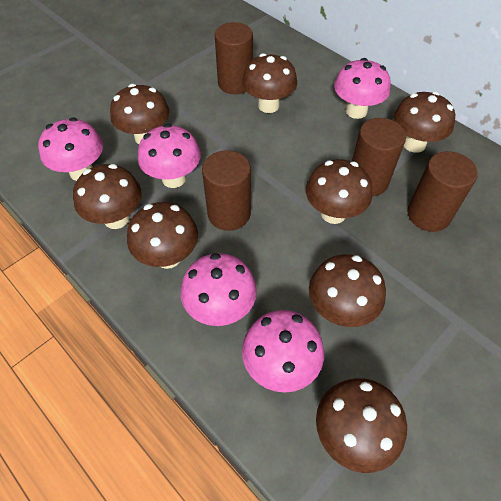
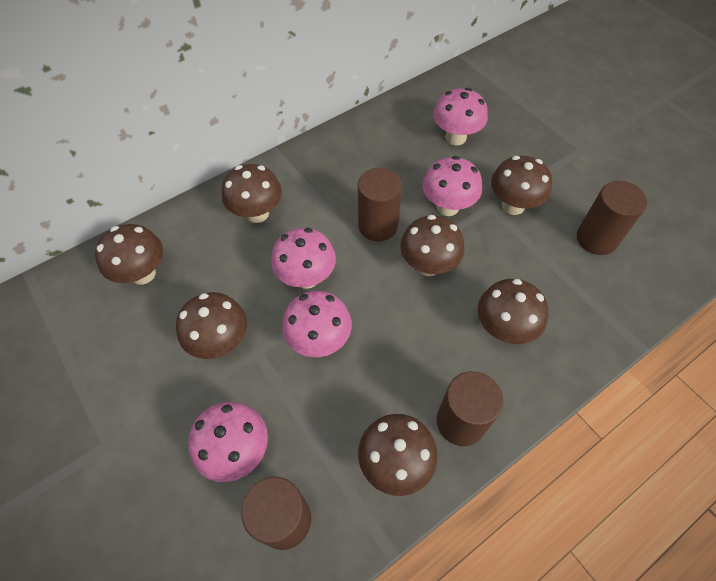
brown mushroom: 8 -> 7

